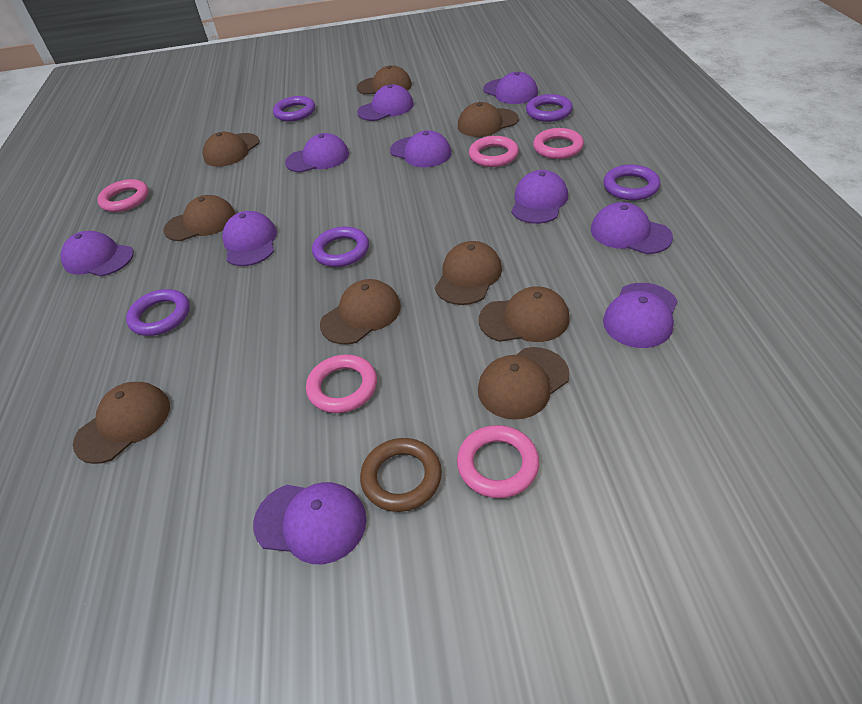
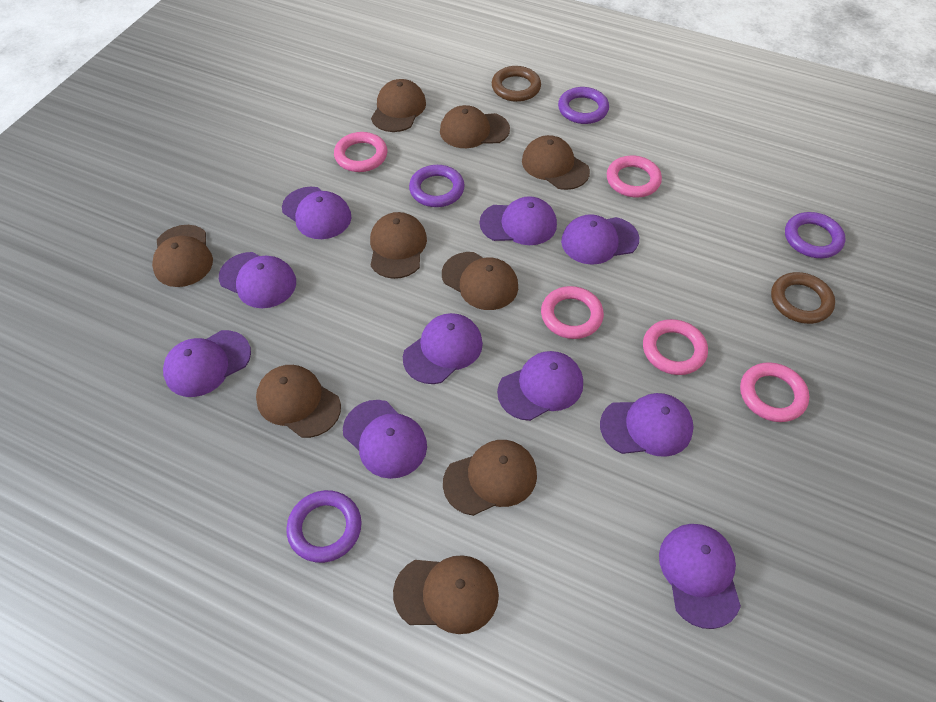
brown ring: 1 -> 2
purple ring: 5 -> 4

